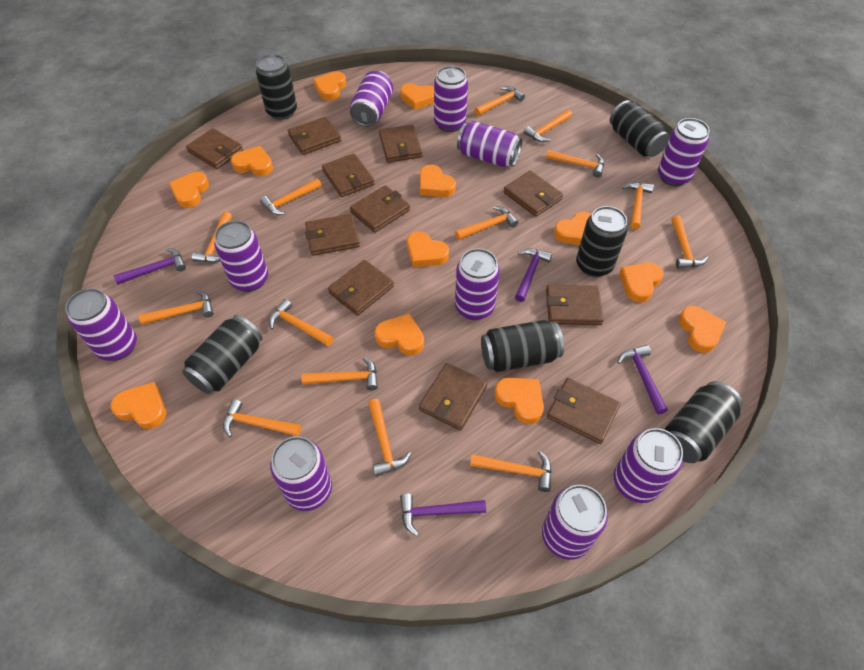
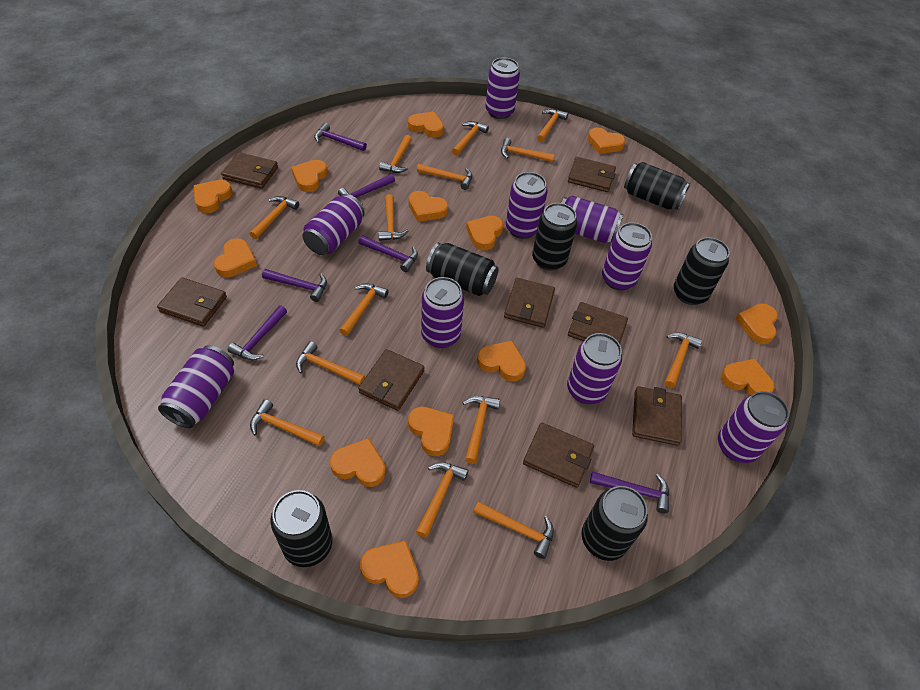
brown wallet: 11 -> 8
orange heart: 12 -> 13
purple can: 10 -> 9
purple hammer: 4 -> 6

